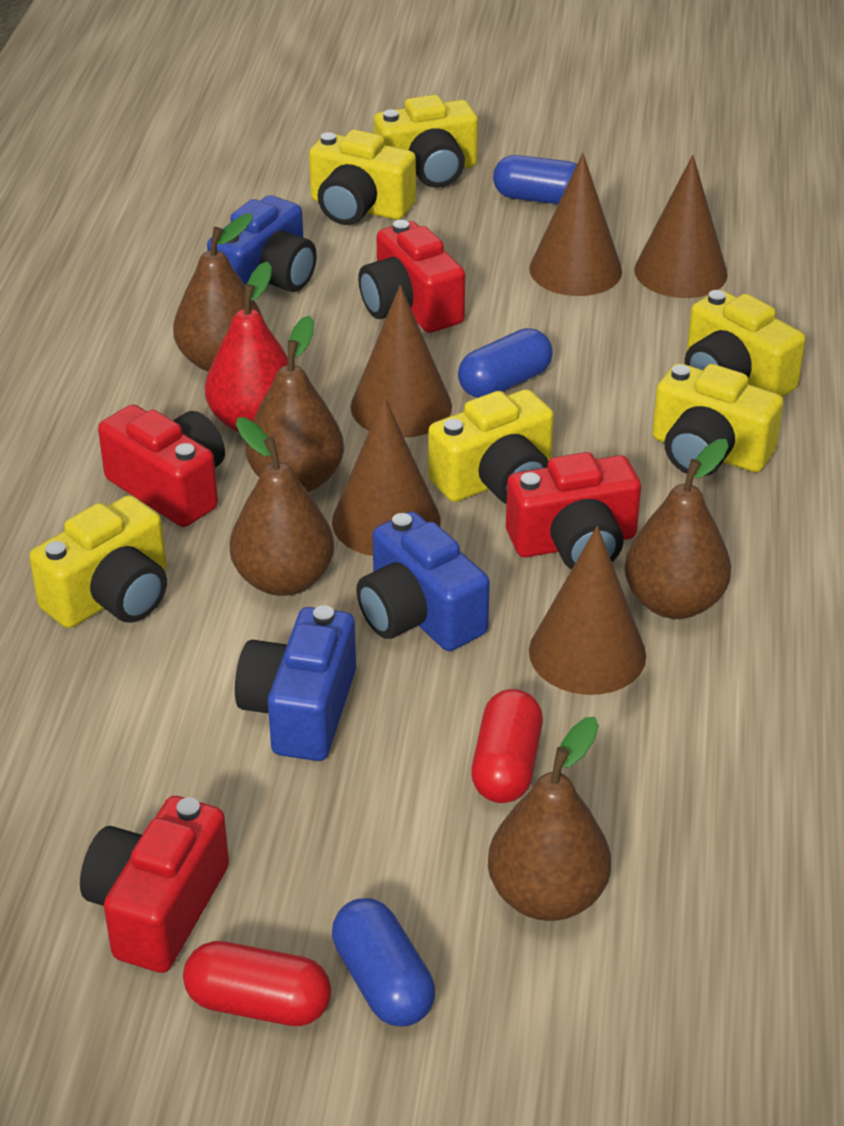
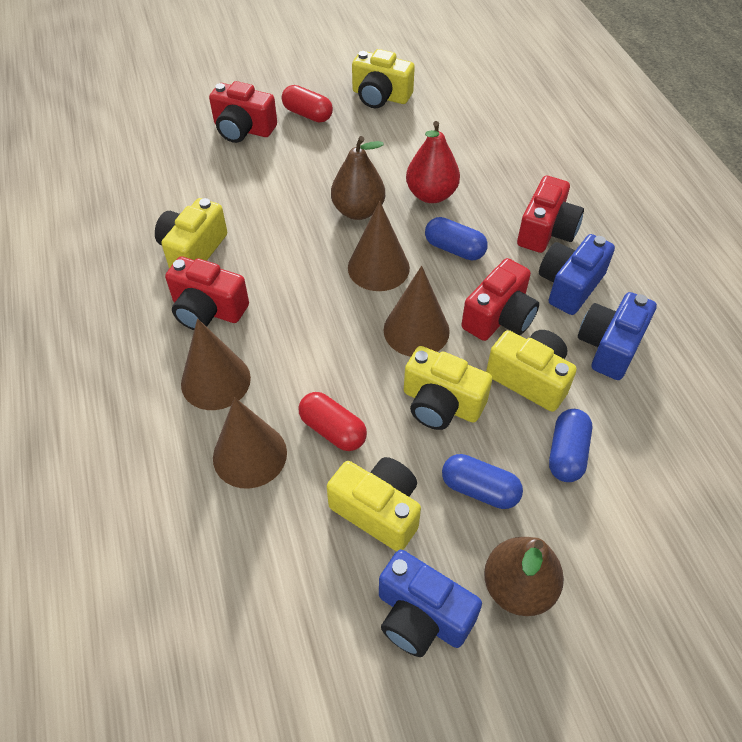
brown cone: 5 -> 4
brown pear: 5 -> 2
yellow camera: 6 -> 5

